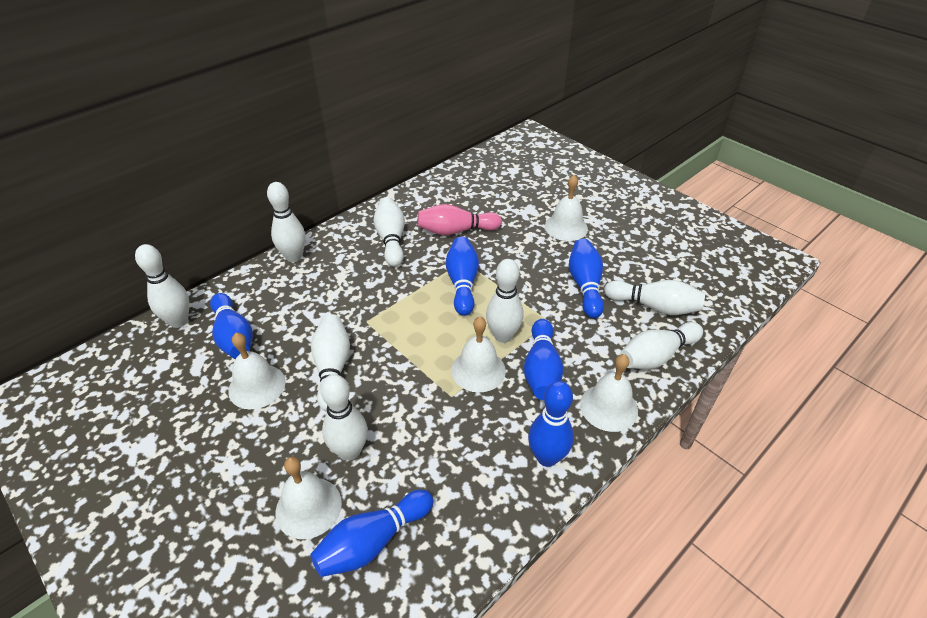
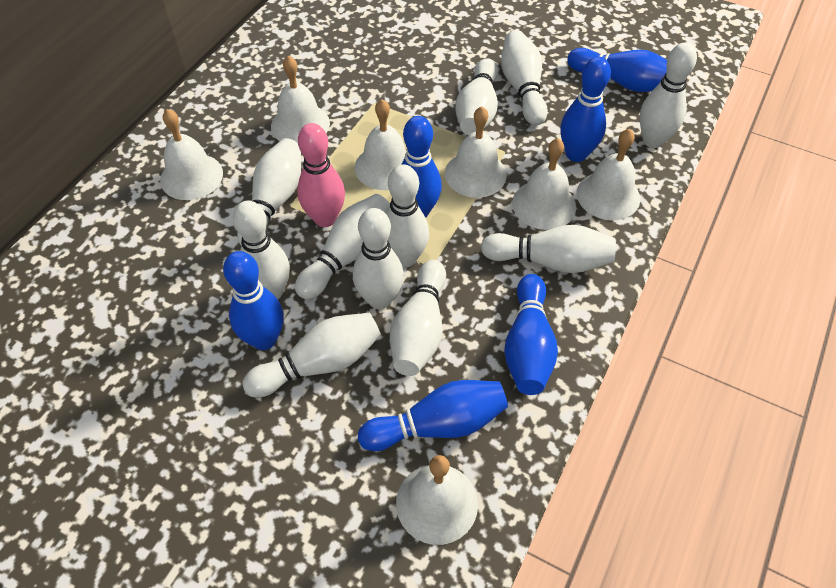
white bell: 5 -> 7
white bowling pin: 8 -> 11

